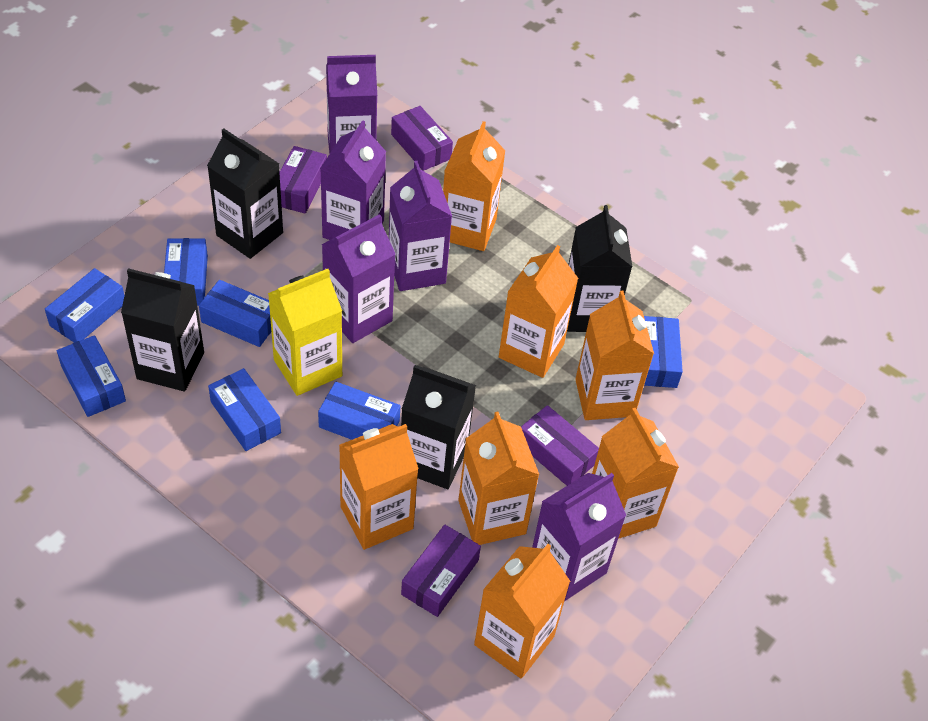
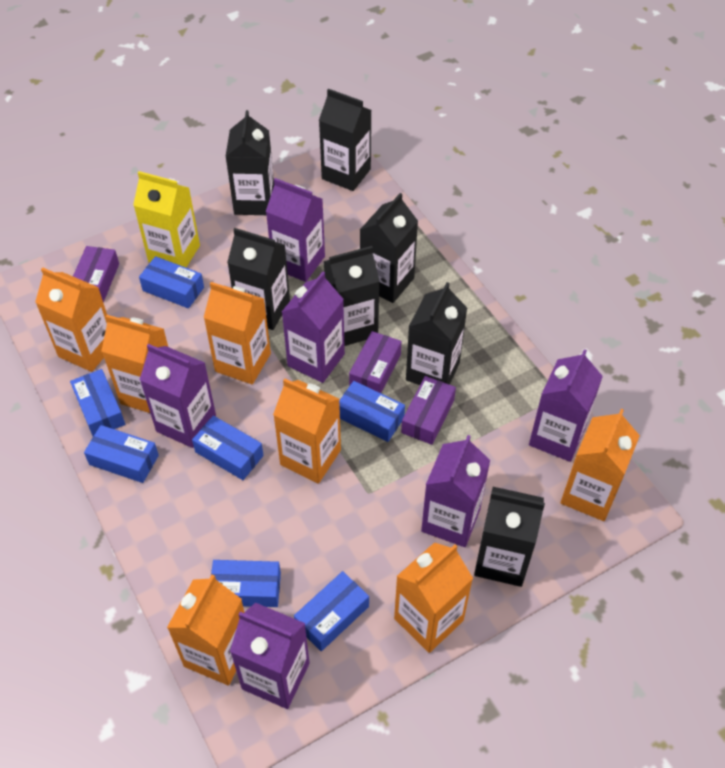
black carton: 4 -> 7
purple box: 4 -> 3
purple carton: 5 -> 6

